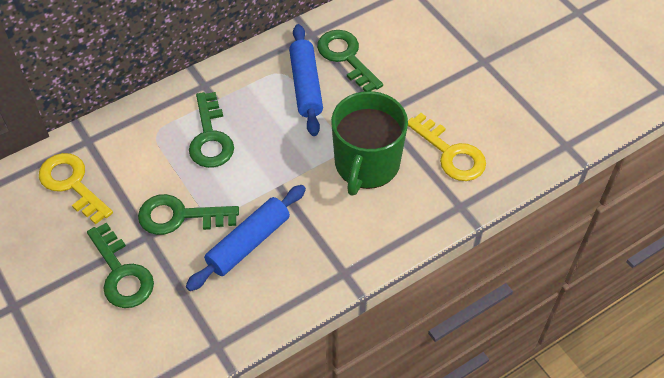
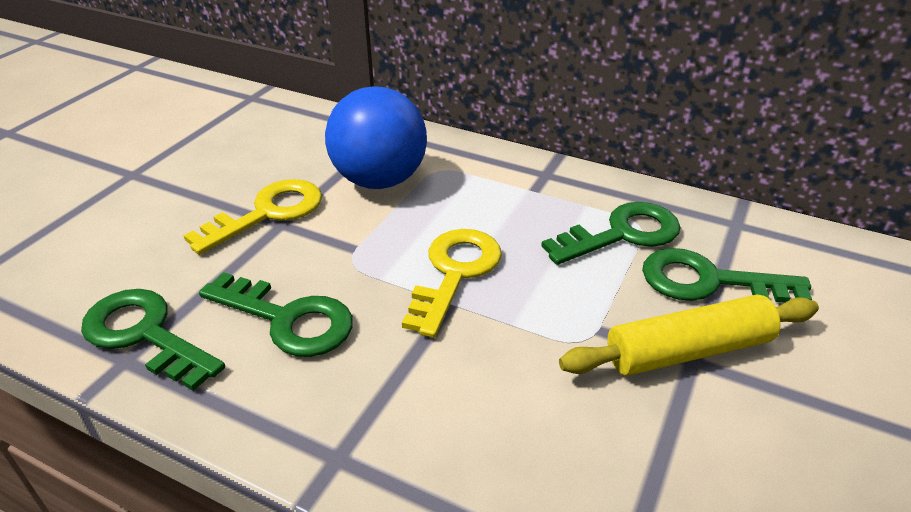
blue ball: 0 -> 1
blue rolling pin: 2 -> 0
green mug: 1 -> 0
yellow rolling pin: 0 -> 1

